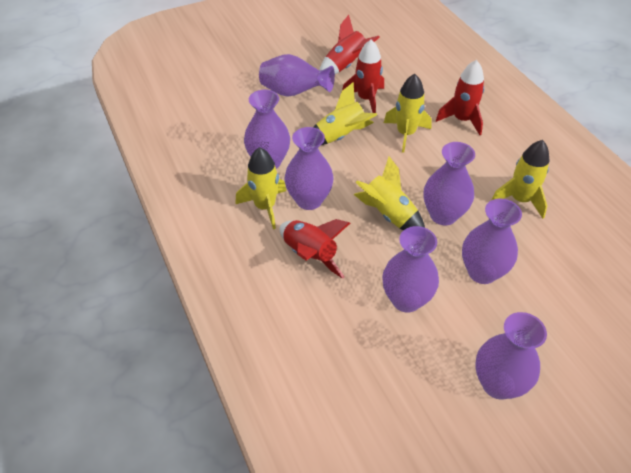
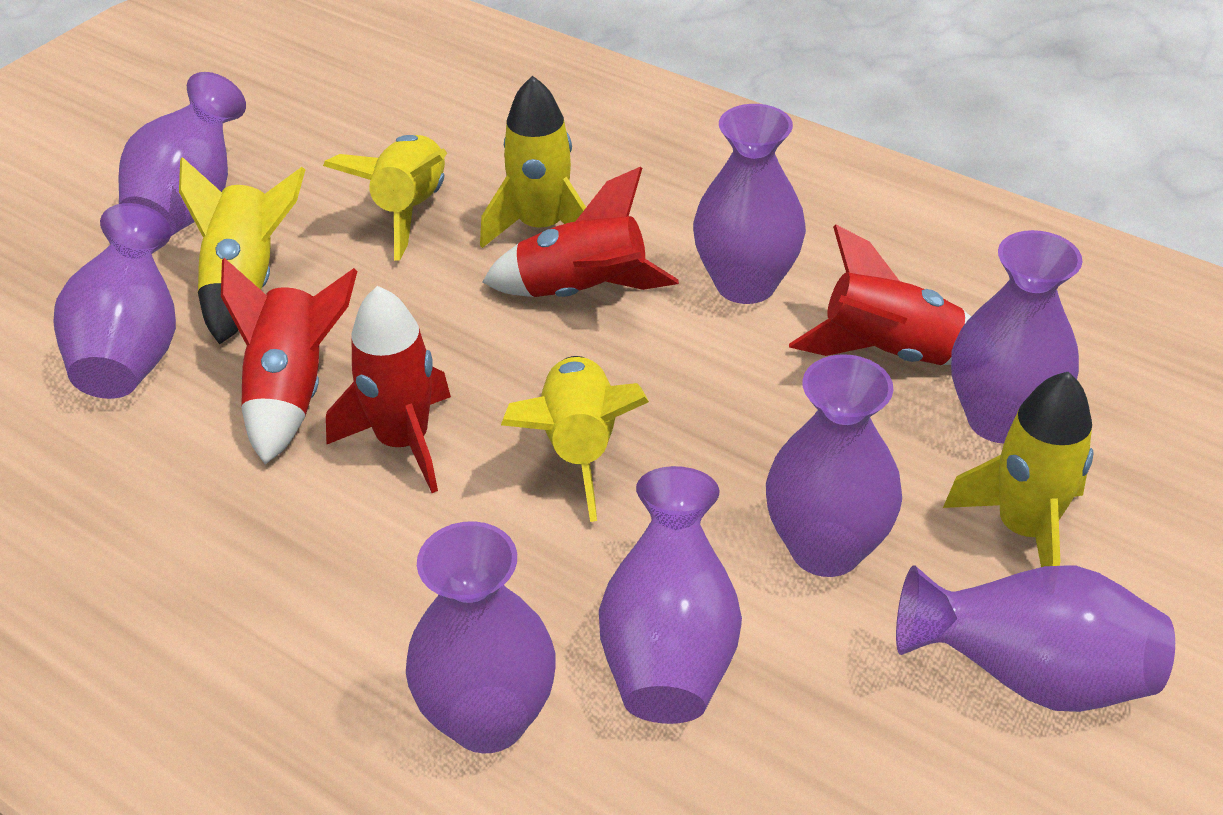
purple vase: 7 -> 8

